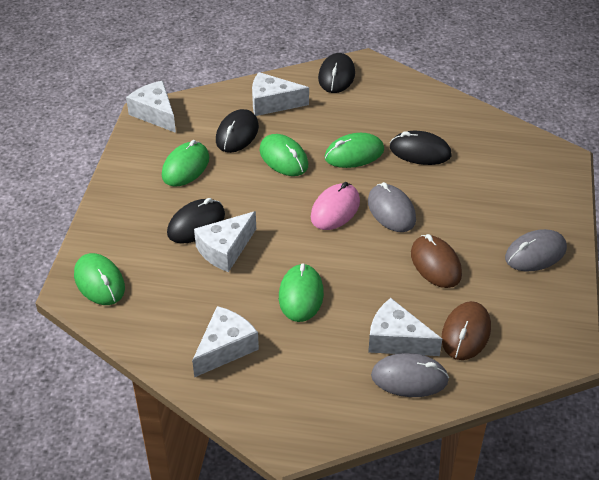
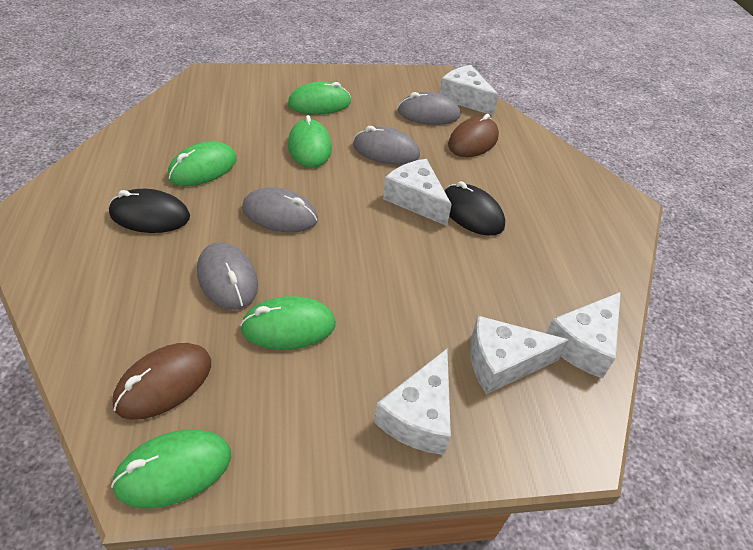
black mouse: 4 -> 2
grey mouse: 3 -> 4
pink mouse: 1 -> 0

